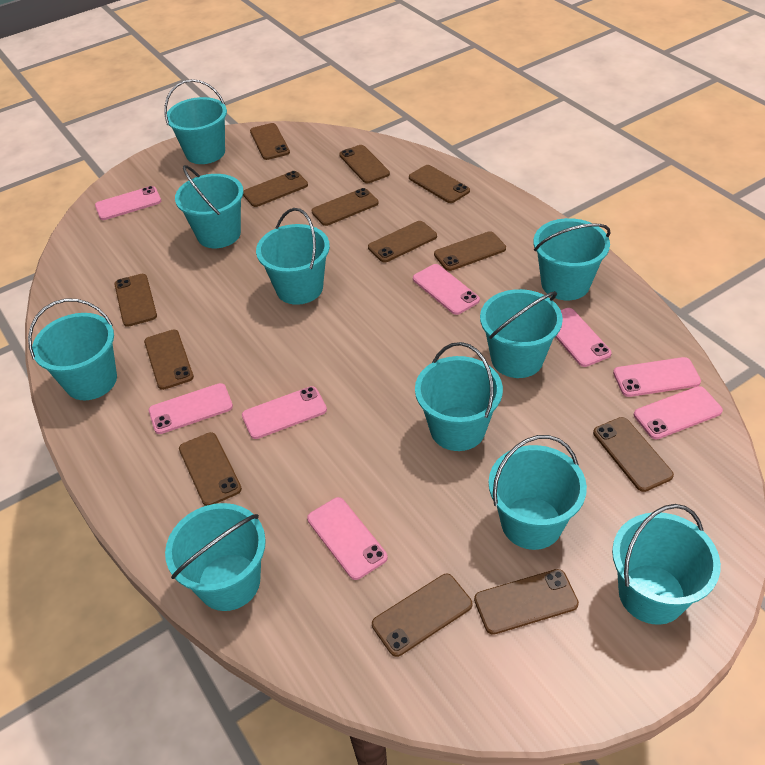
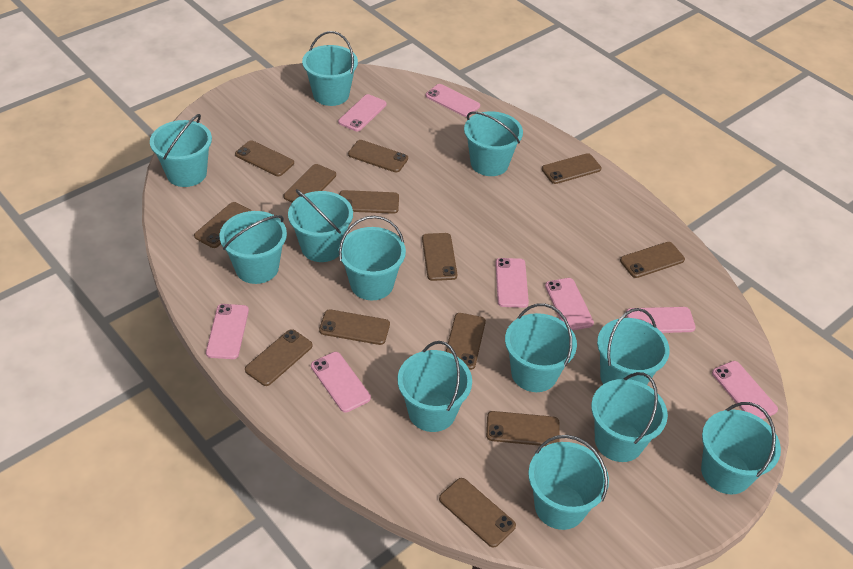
turquoise bucket: 10 -> 12

